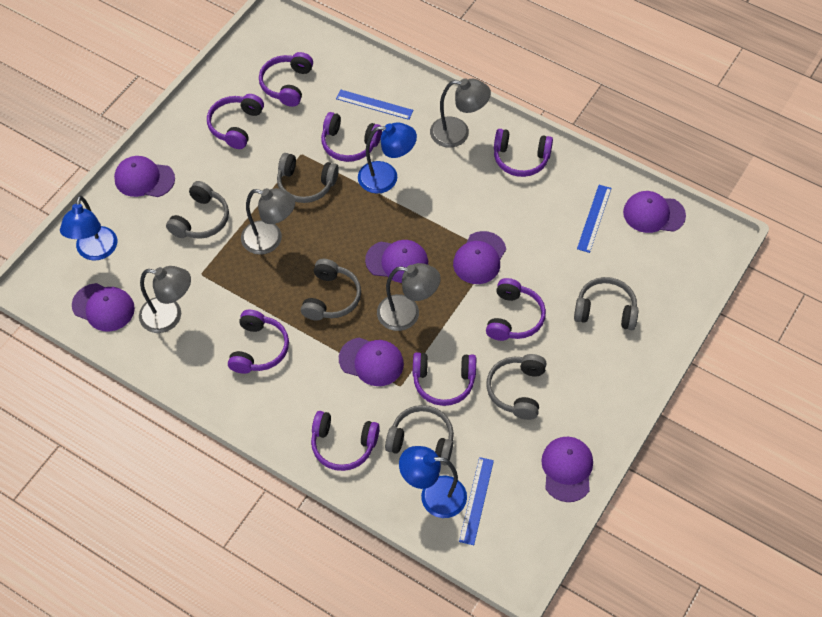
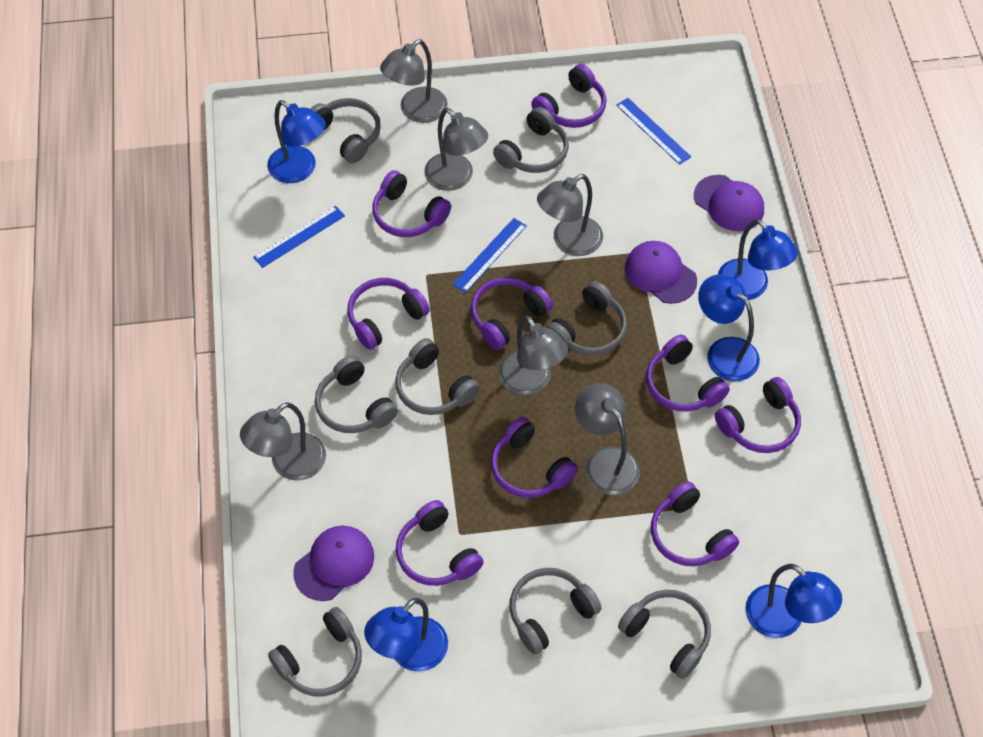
blue lamp: 3 -> 5
grey headphones: 6 -> 8
grey lamp: 4 -> 6
purple cap: 7 -> 3
purple headphones: 8 -> 9

